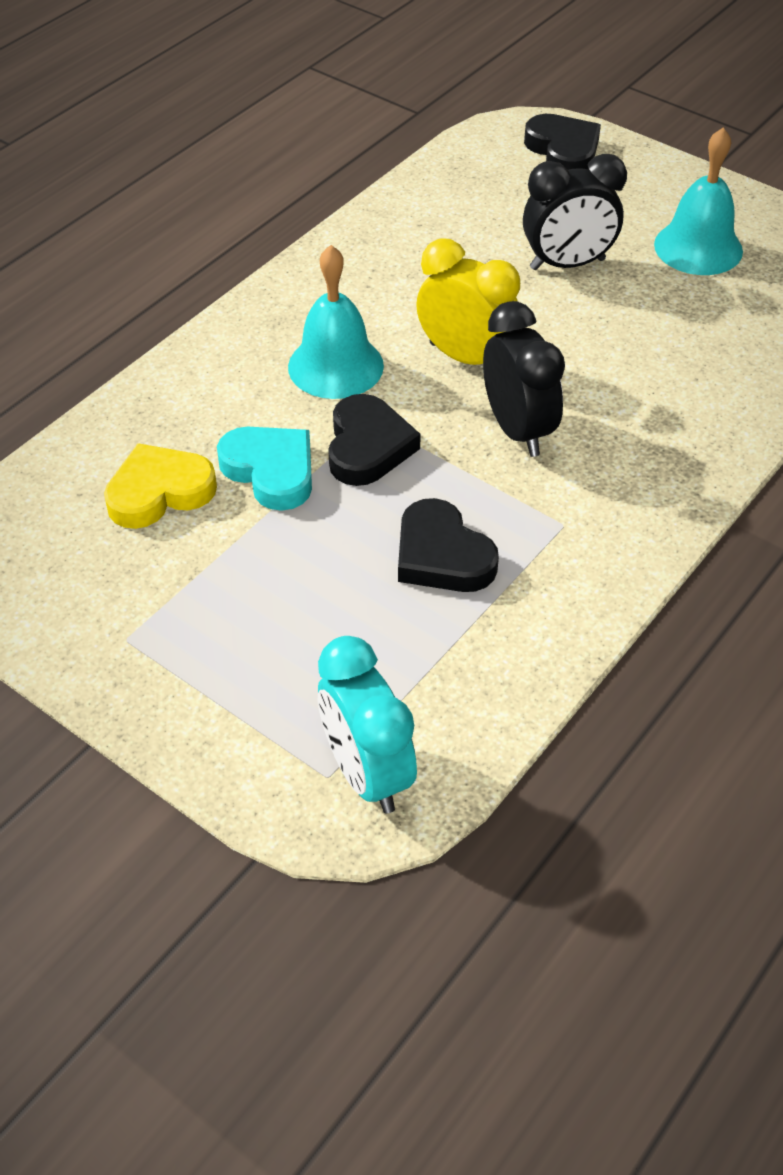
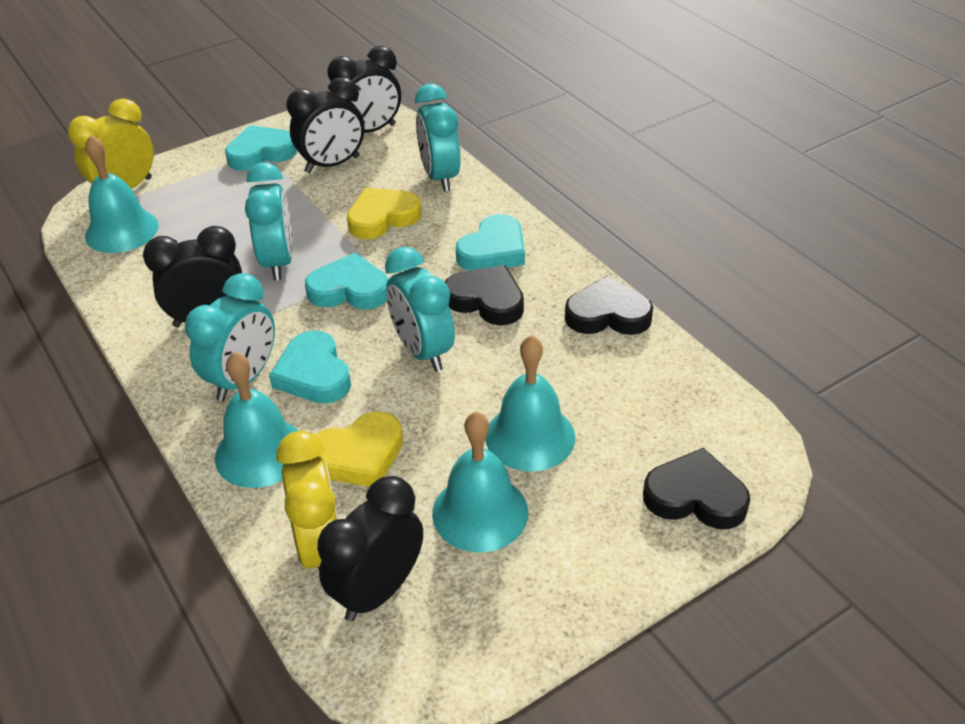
black clock: 2 -> 4
turquoise bell: 2 -> 4
turquoise clock: 1 -> 4
turquoise heart: 1 -> 4
yellow clock: 1 -> 2
yellow heart: 1 -> 2

